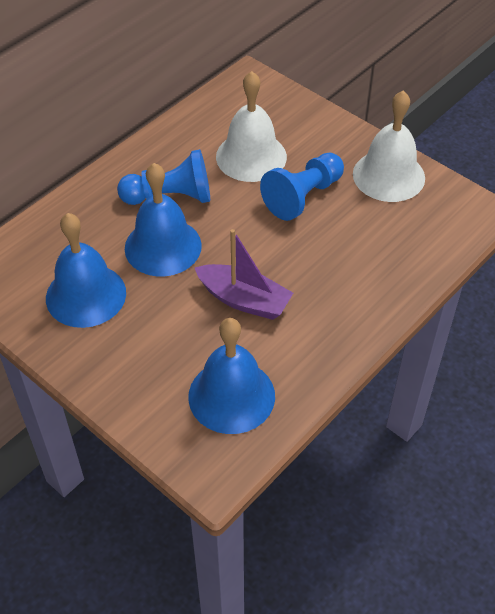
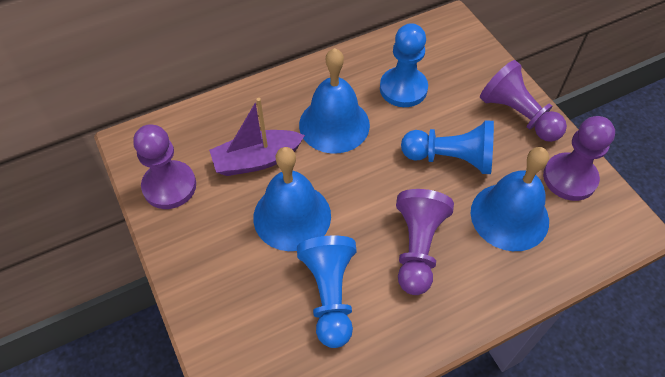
blue pawn: 2 -> 3
purple pawn: 0 -> 4
white bell: 2 -> 0

